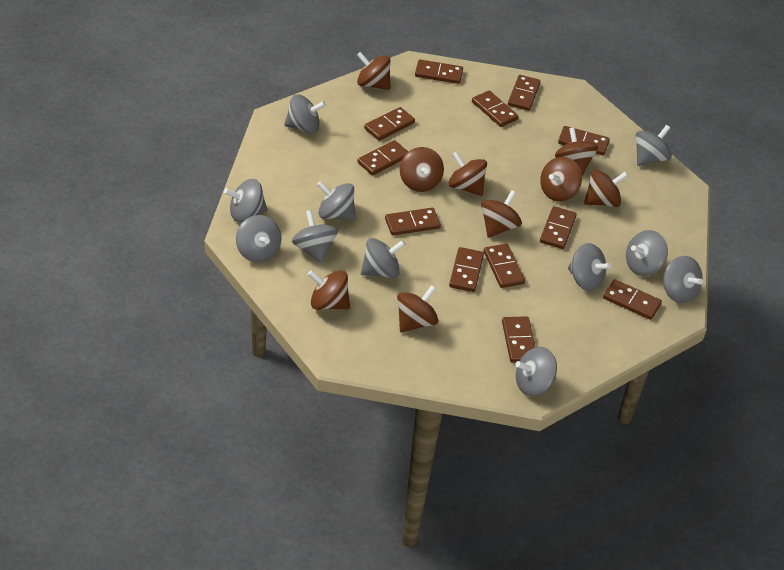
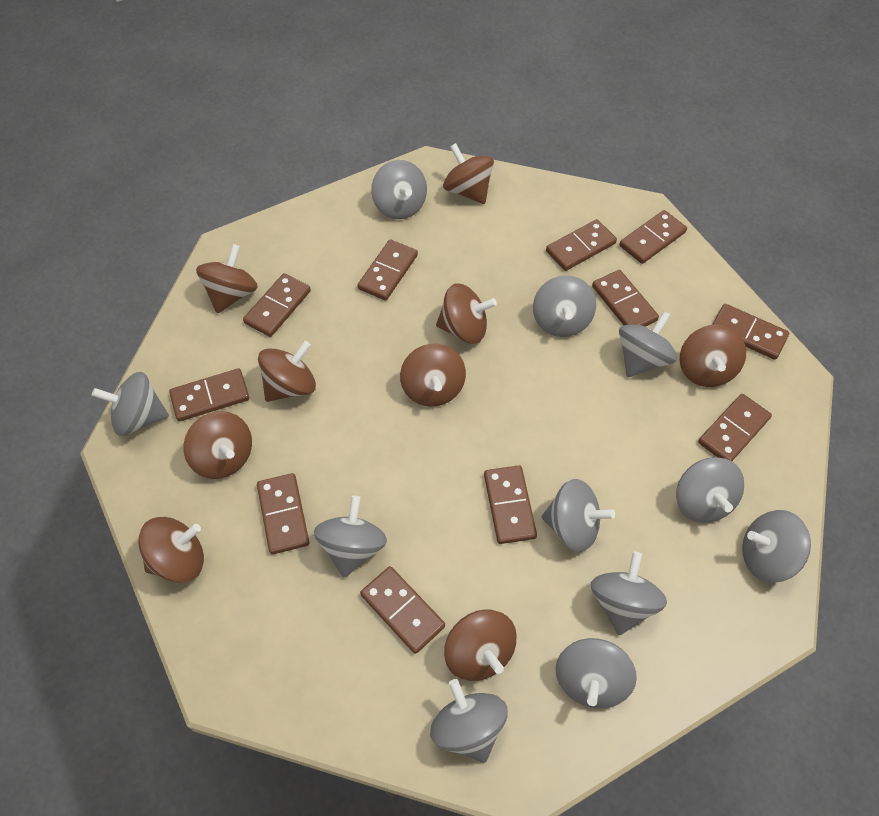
brown domino: 12 -> 11

